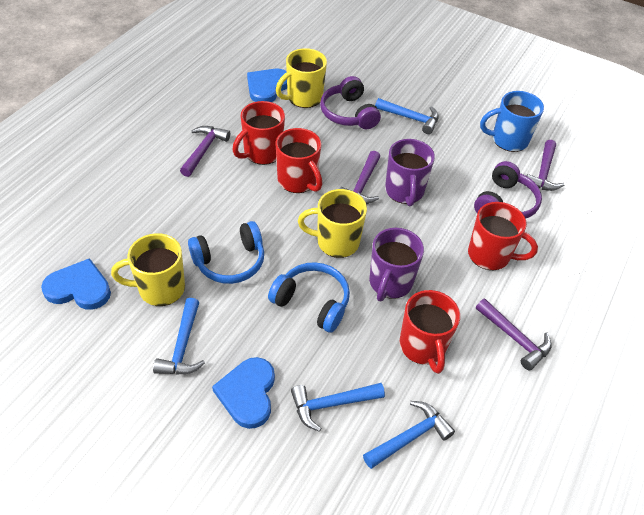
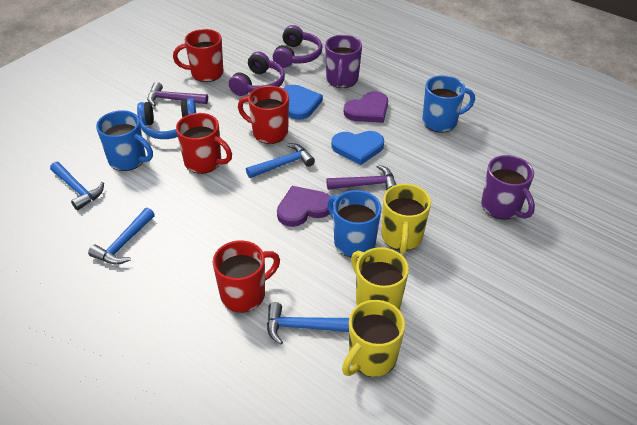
blue headphones: 2 -> 1
blue heart: 3 -> 2
blue mug: 1 -> 3
purple hammer: 4 -> 2
purple heart: 0 -> 2

